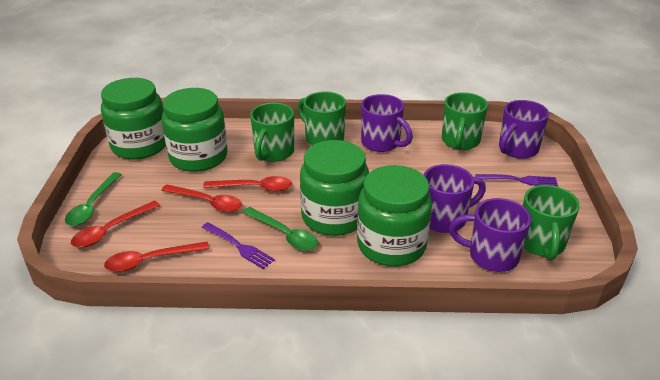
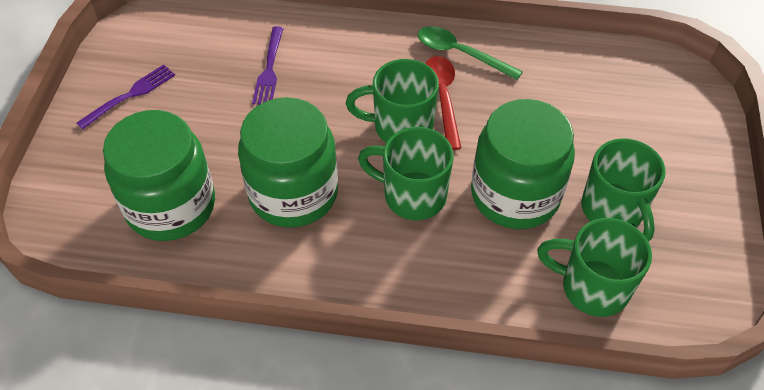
green jar: 4 -> 3
green spoon: 2 -> 1
purple mug: 4 -> 0
red spoon: 4 -> 1

